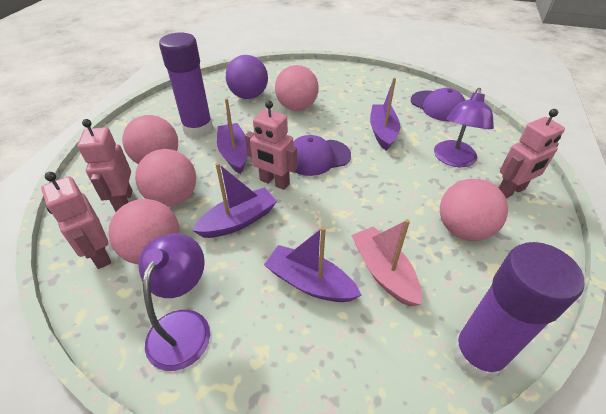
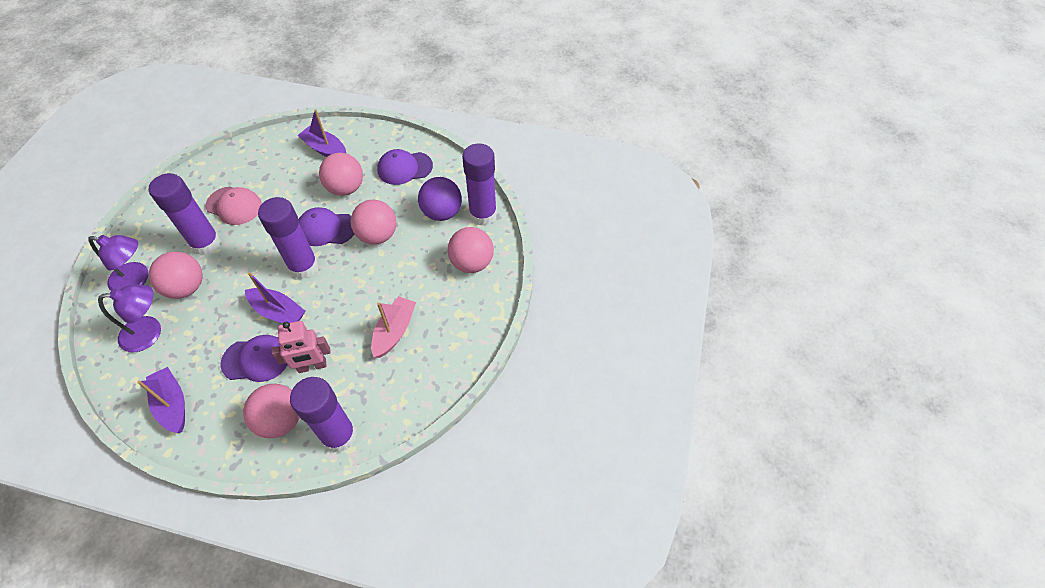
pink cap: 0 -> 1
pink robot: 4 -> 1
purple boat: 4 -> 3
purple cap: 2 -> 3
purple glue stick: 2 -> 4

